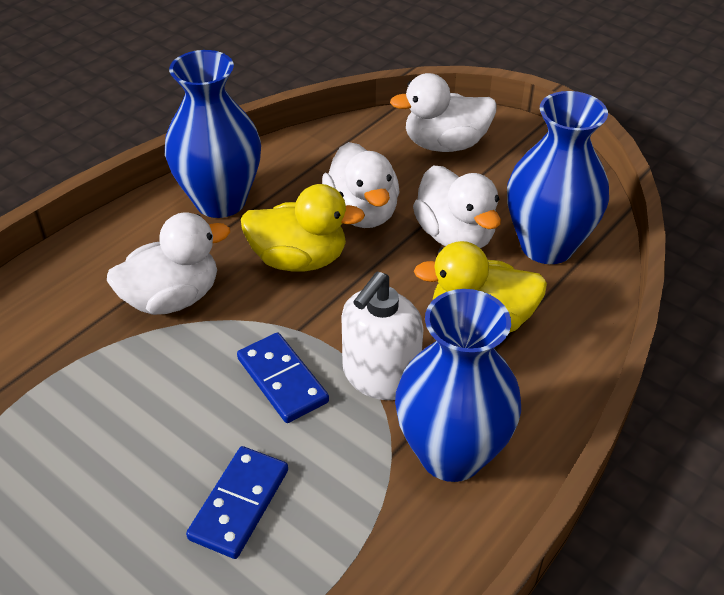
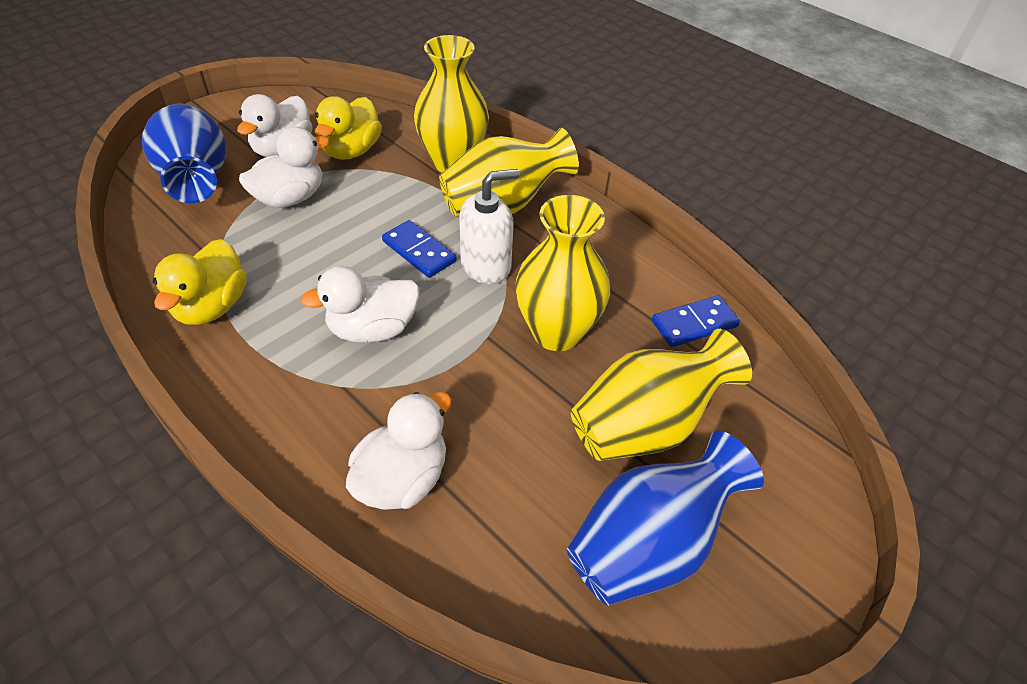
blue vase: 3 -> 2
yellow vase: 0 -> 4

